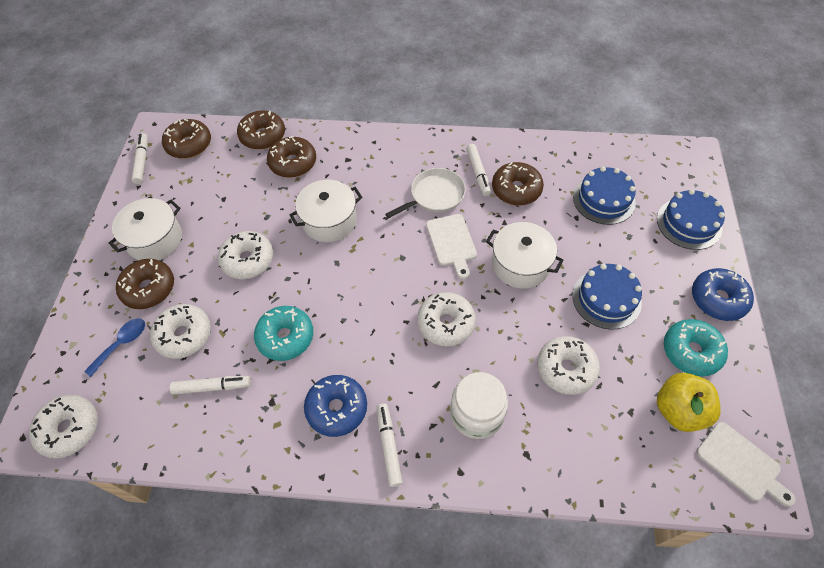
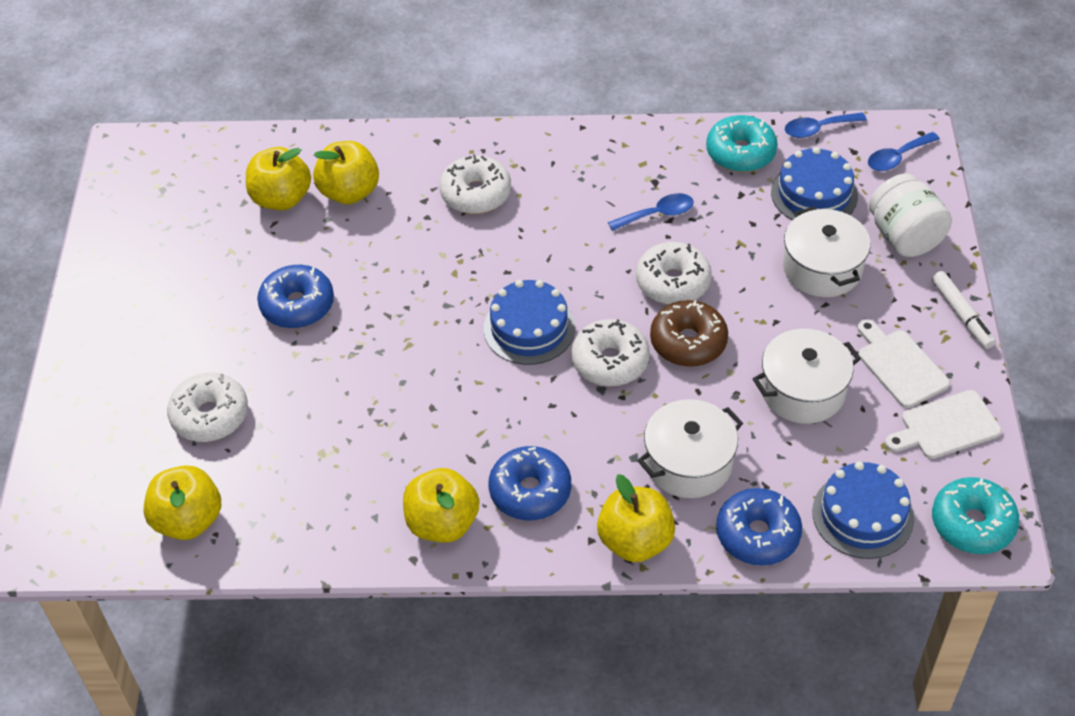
blue donut: 2 -> 3
blue spoon: 1 -> 3
brown donut: 5 -> 1
white donut: 5 -> 4
white marker: 4 -> 1
white pan: 1 -> 0
yellow apple: 1 -> 5

